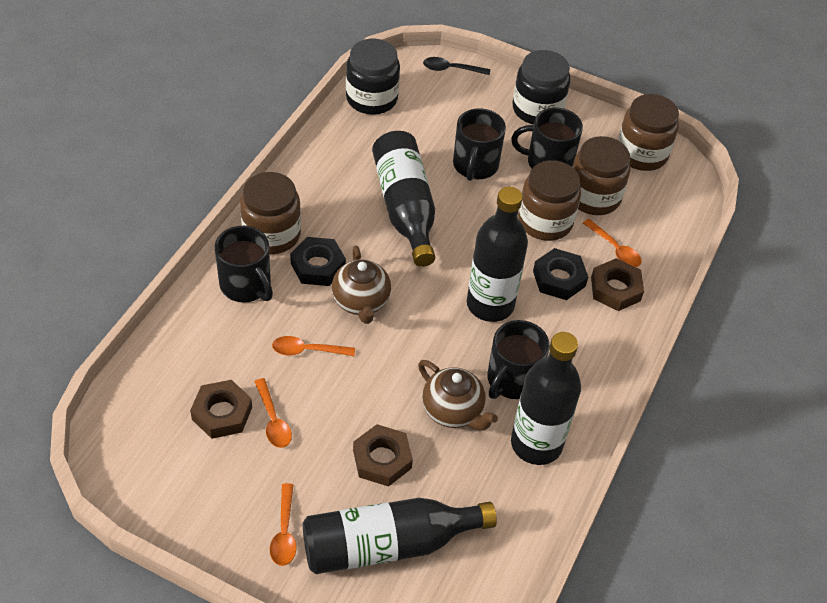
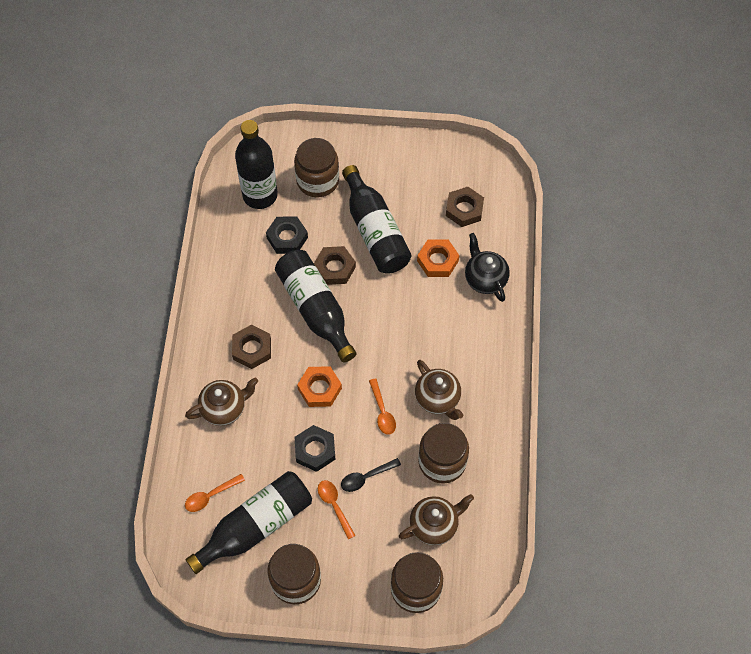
black jar: 2 -> 0
black mug: 4 -> 0
black teapot: 0 -> 1
brown teapot: 2 -> 3
orange nut: 0 -> 2
orange spoon: 4 -> 3

